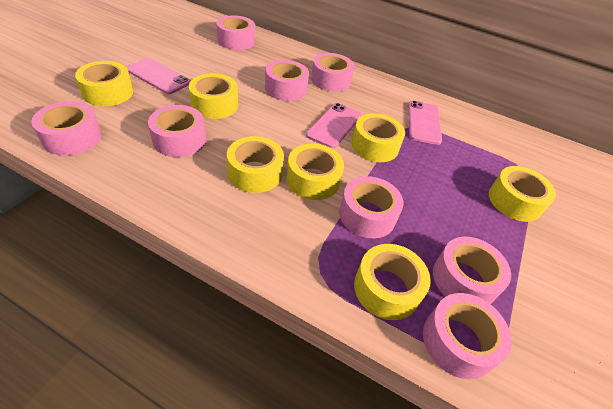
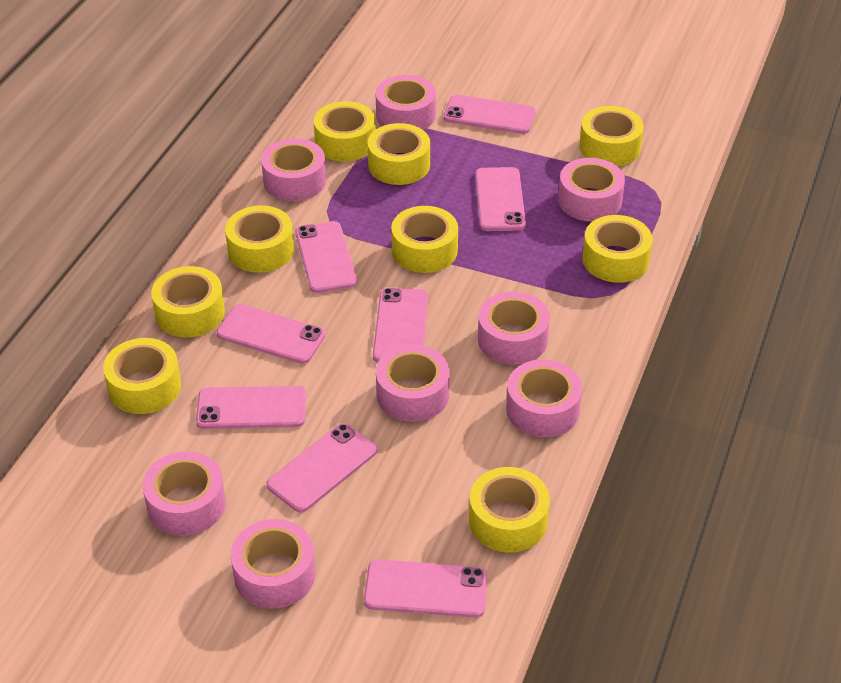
pink phone: 3 -> 8
yellow tape: 7 -> 9

